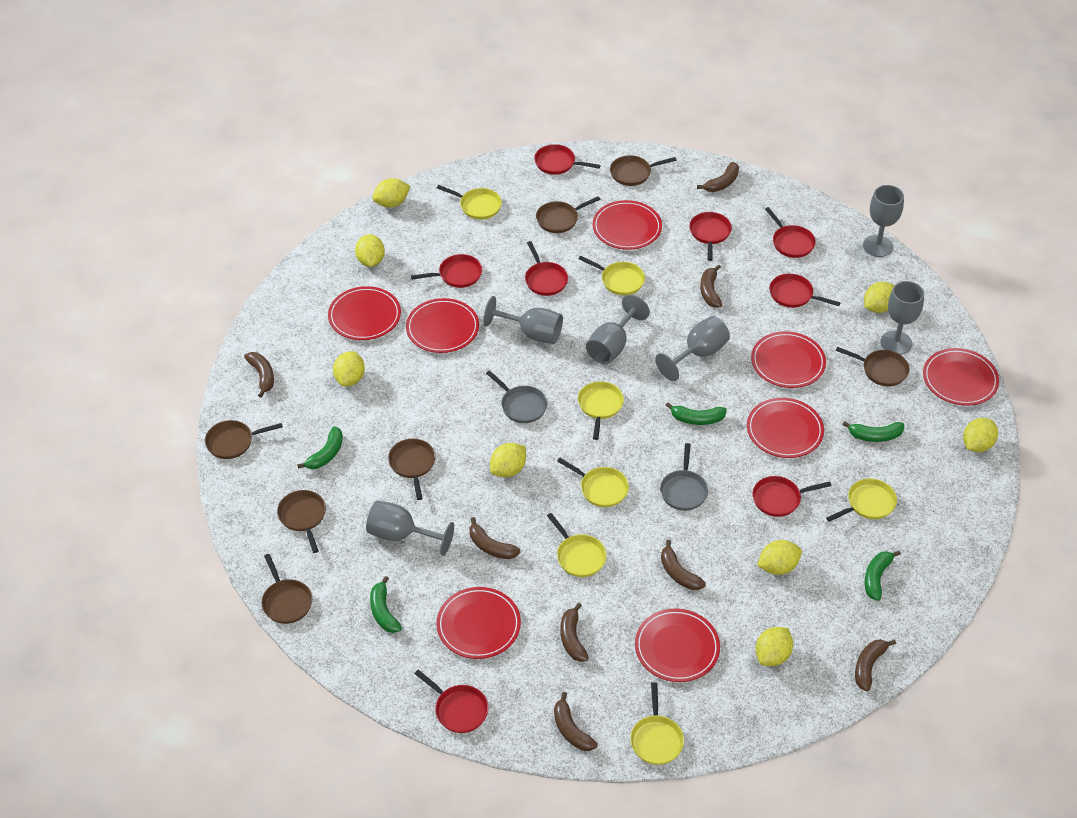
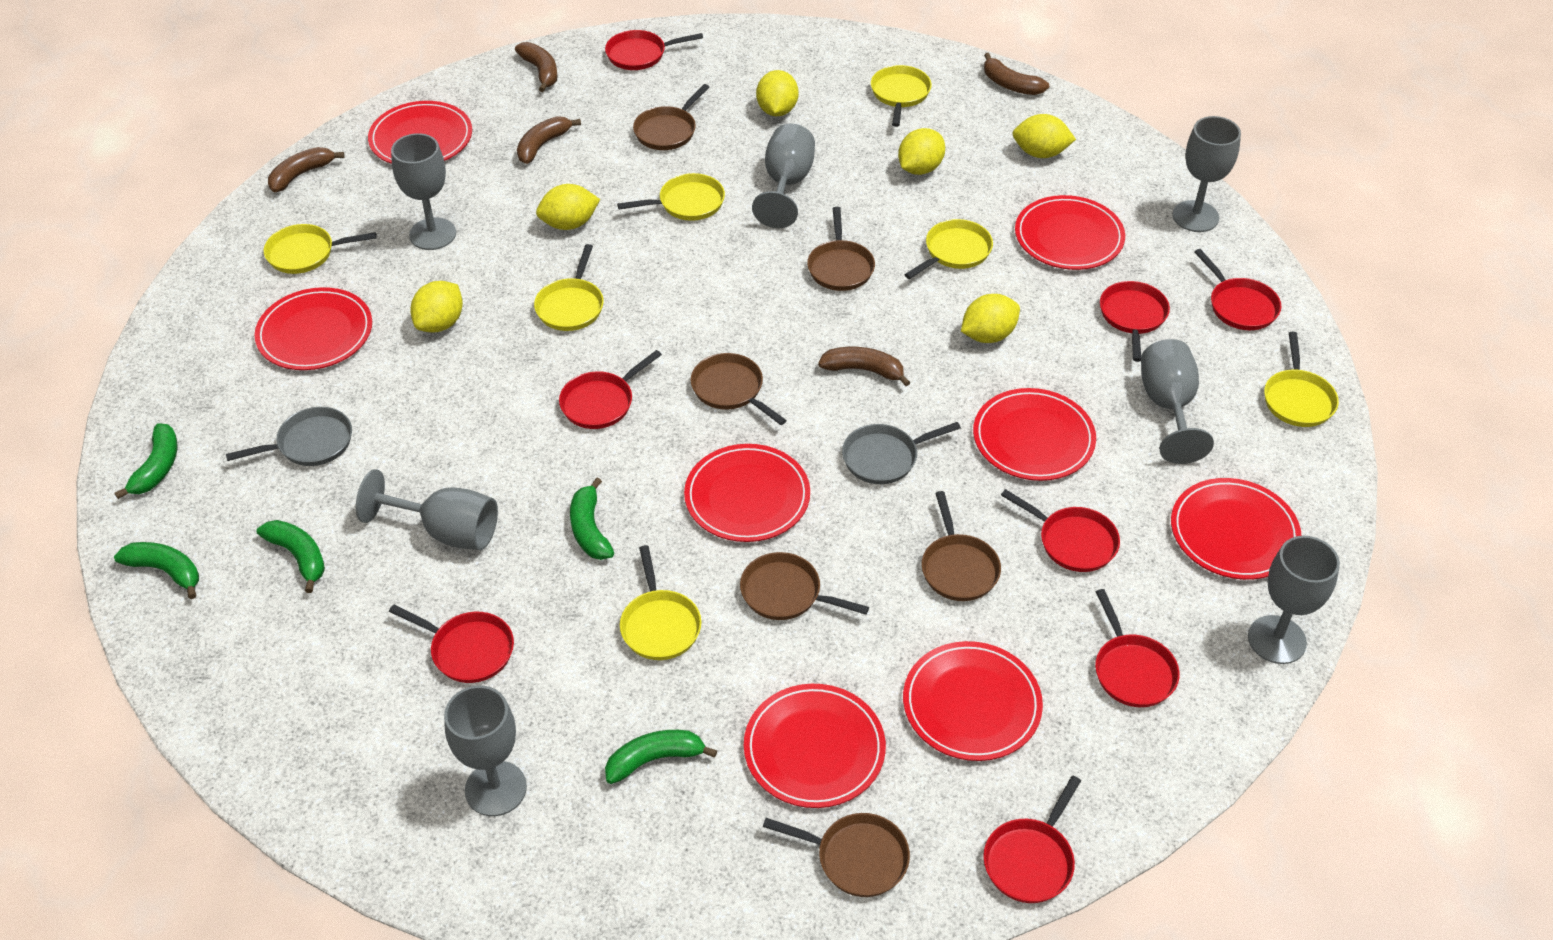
brown banana: 8 -> 5
brown pan: 7 -> 6
grey goblet: 6 -> 7
yellow lemon: 8 -> 6

